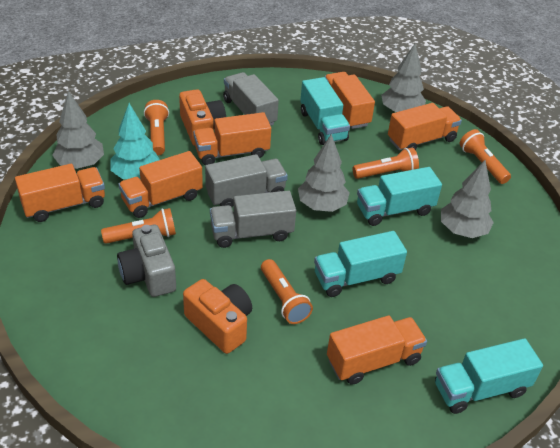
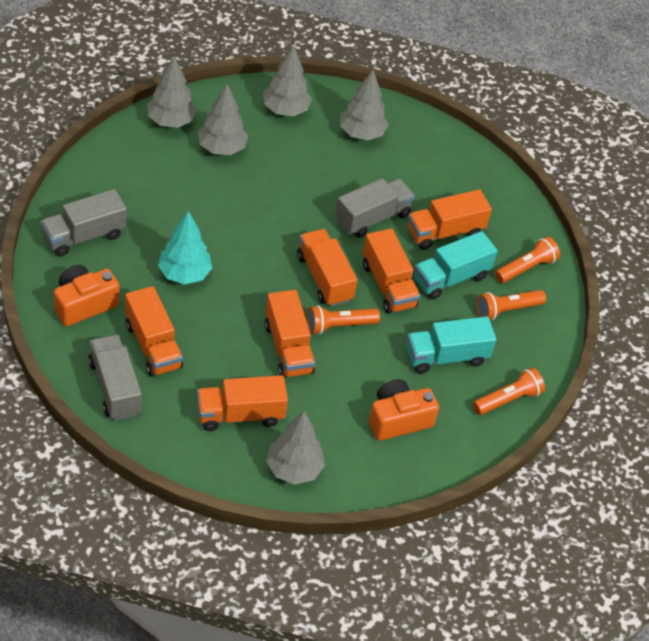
grey camera: 1 -> 0
grey tree: 4 -> 5
orange flashlight: 5 -> 4
turquoise truck: 4 -> 2

